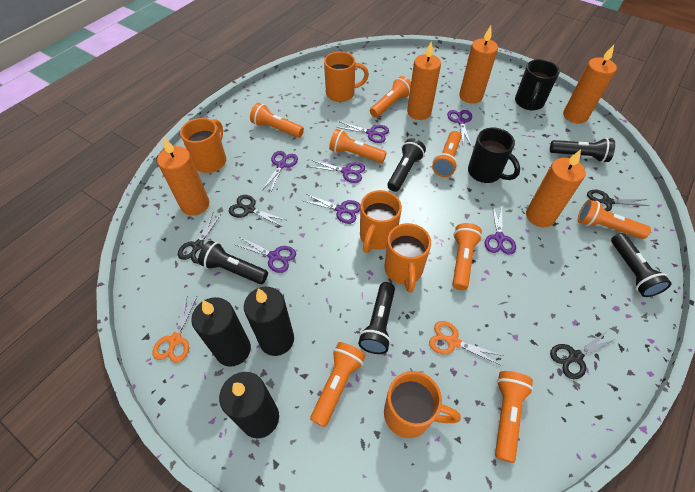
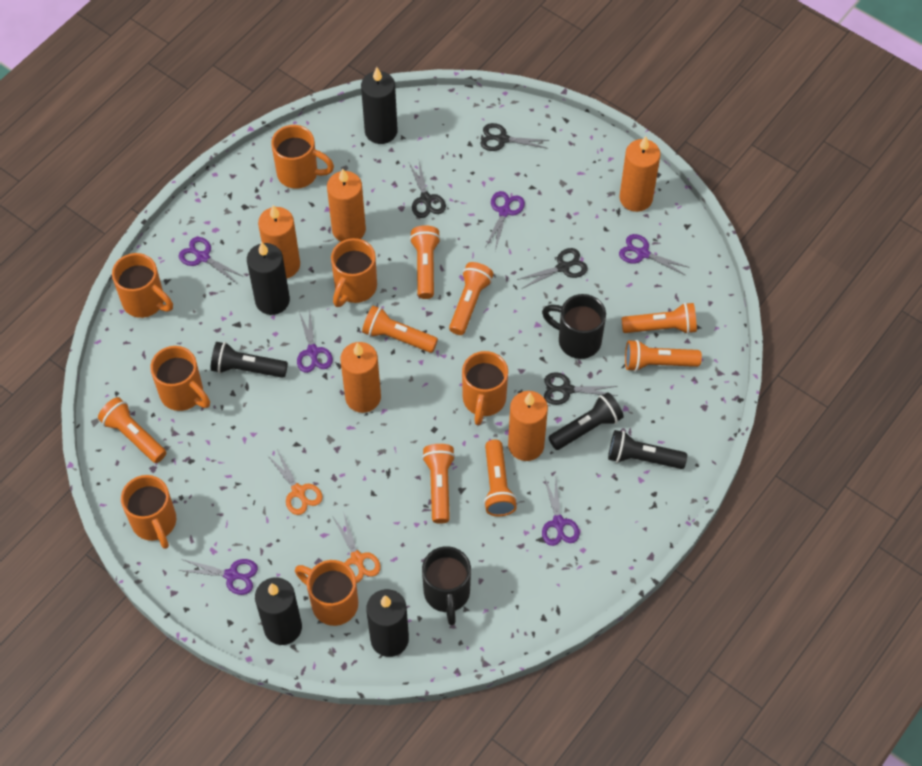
black candle: 3 -> 4
black flashlight: 5 -> 3
orange mug: 5 -> 7
purple scissors: 7 -> 6

